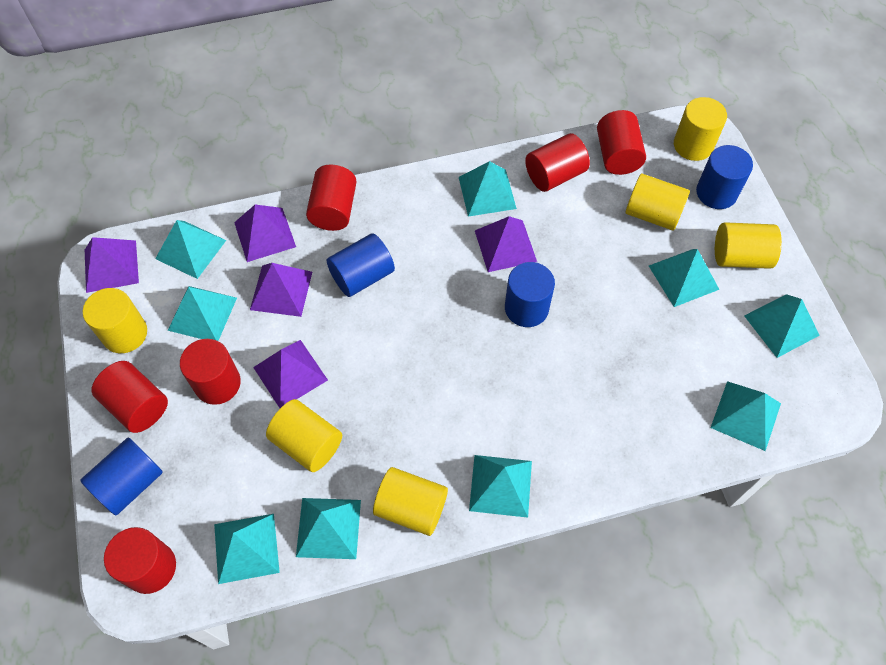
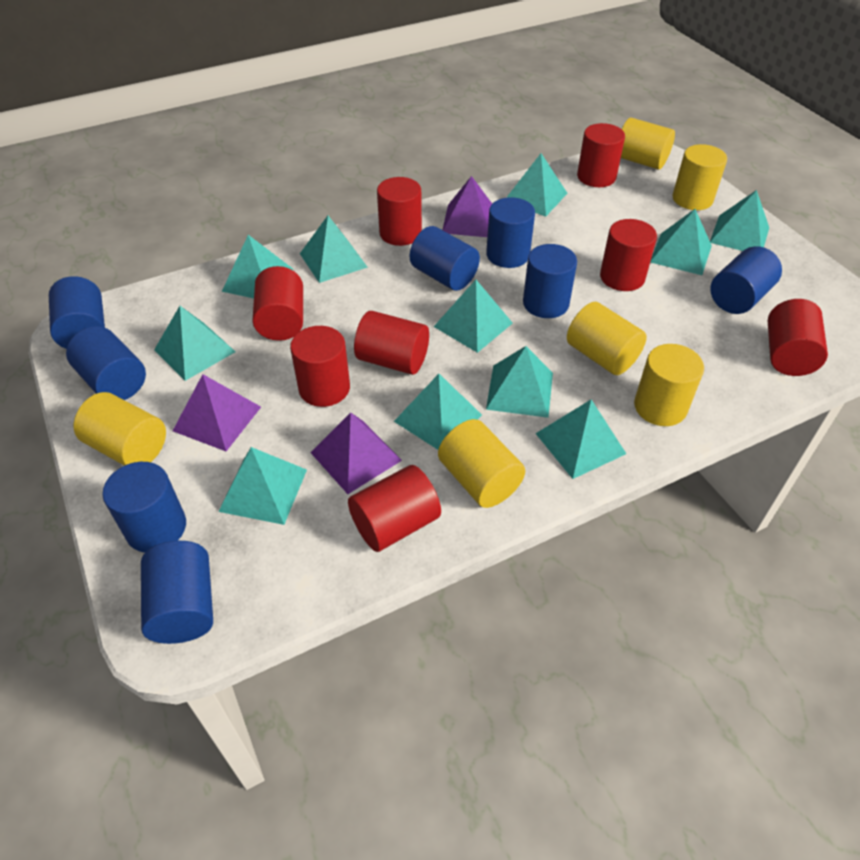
blue cylinder: 4 -> 8
purple pyramid: 5 -> 3
red cylinder: 6 -> 8
turquoise pyramid: 9 -> 11

